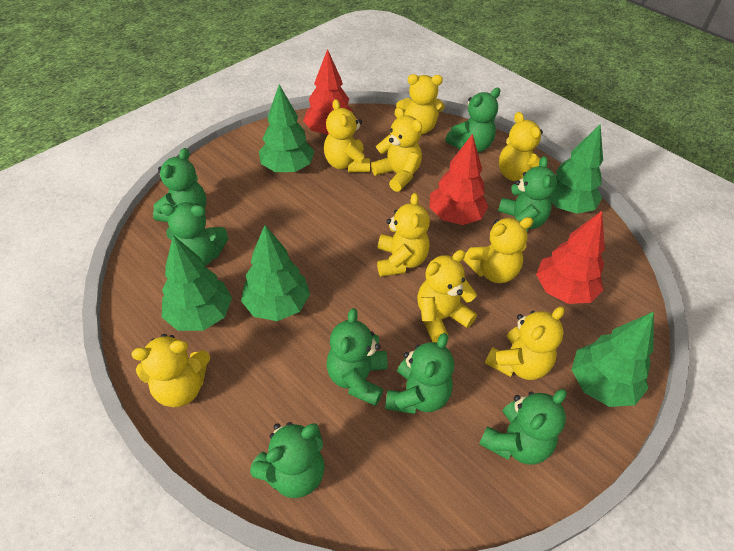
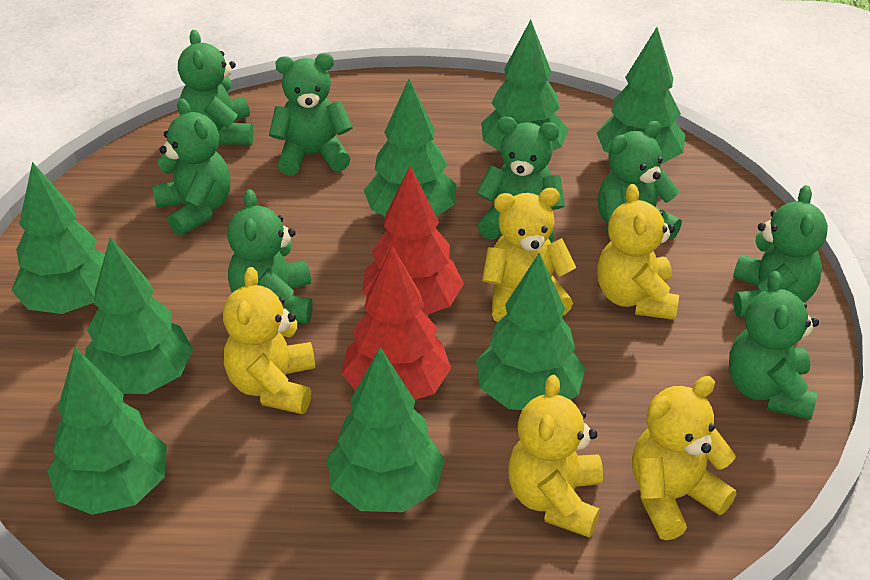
green tree: 5 -> 8
red tree: 3 -> 2
yellow teddy bear: 9 -> 5

